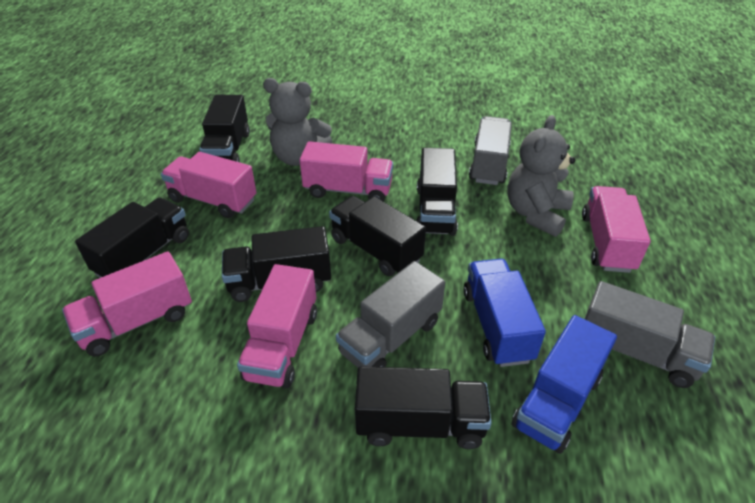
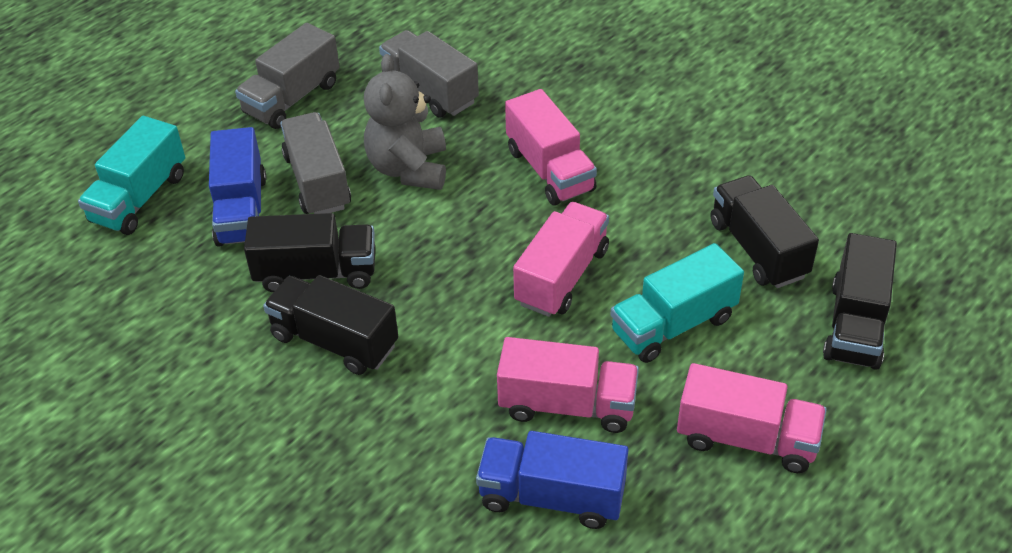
black truck: 6 -> 4
grey teddy bear: 2 -> 1
pink truck: 5 -> 4
turquoise truck: 0 -> 2

